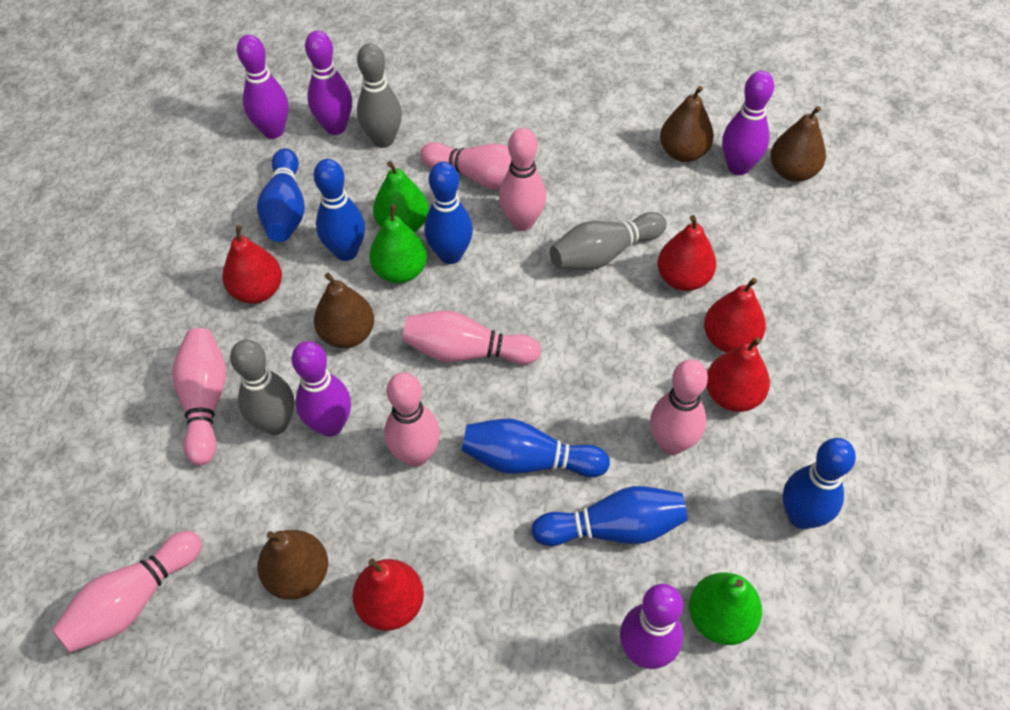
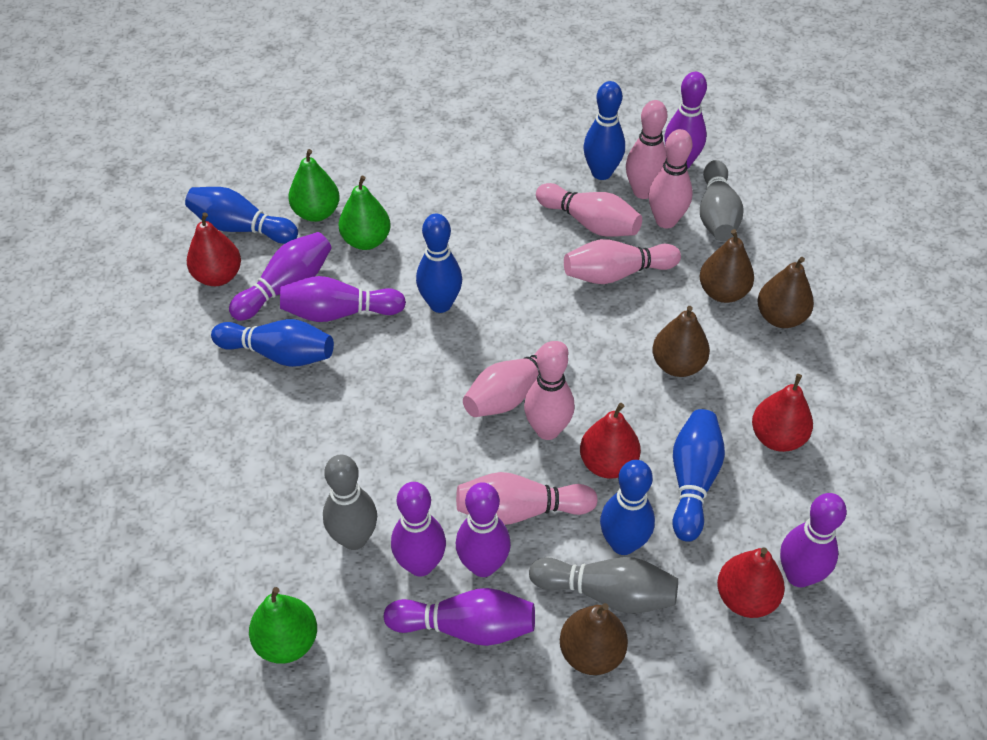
purple bowling pin: 5 -> 7
red pear: 5 -> 4

